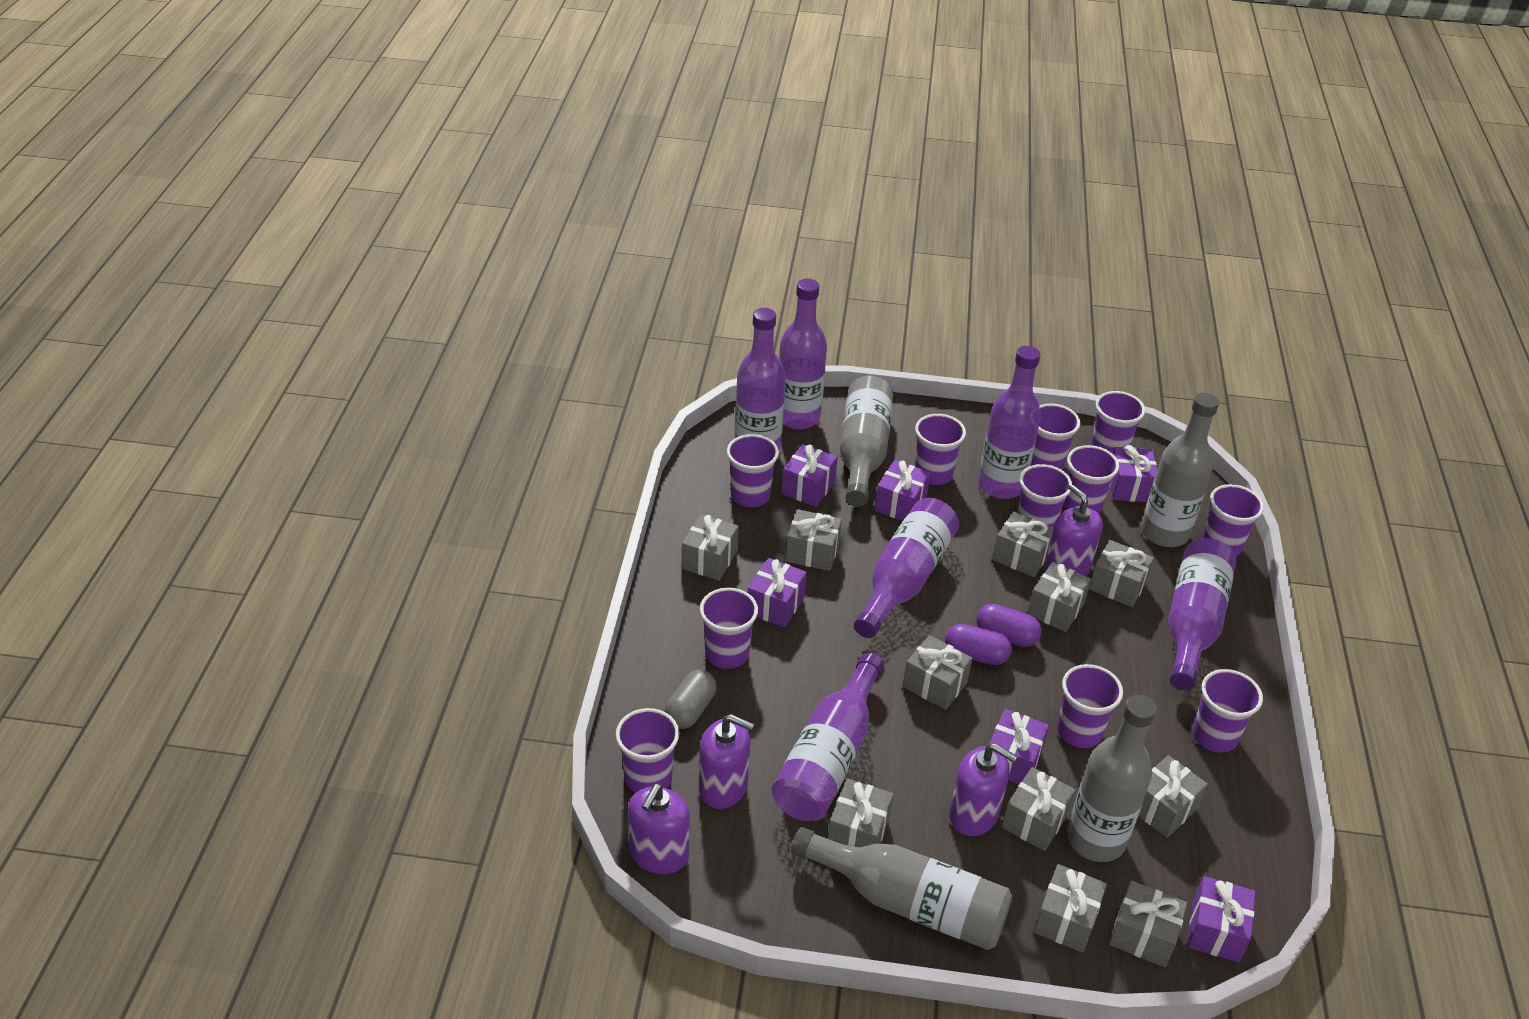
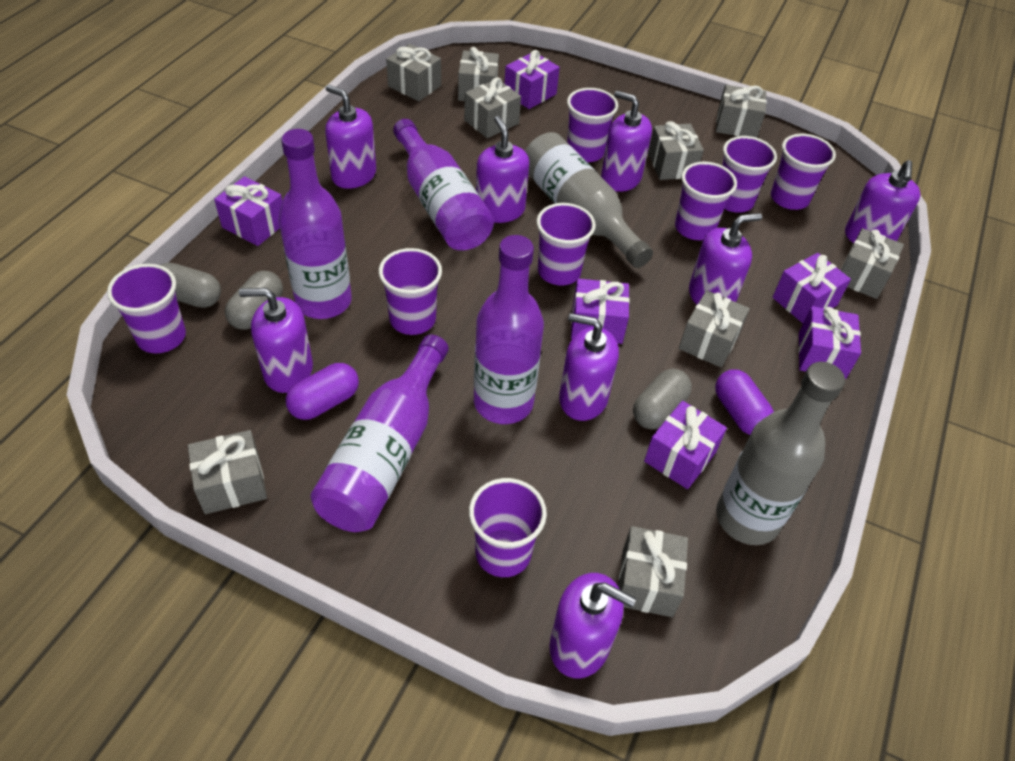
grey bottle: 4 -> 2
grey capsule: 1 -> 3
grey gift: 11 -> 9
purple bottle: 6 -> 4
purple cup: 11 -> 8
purple soap dispenser: 4 -> 8

